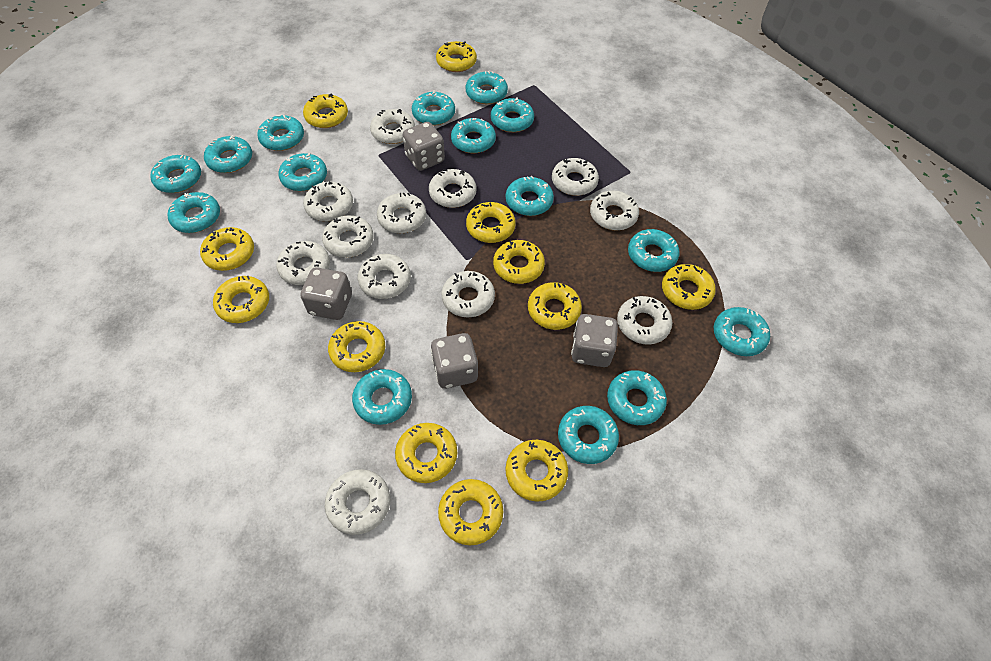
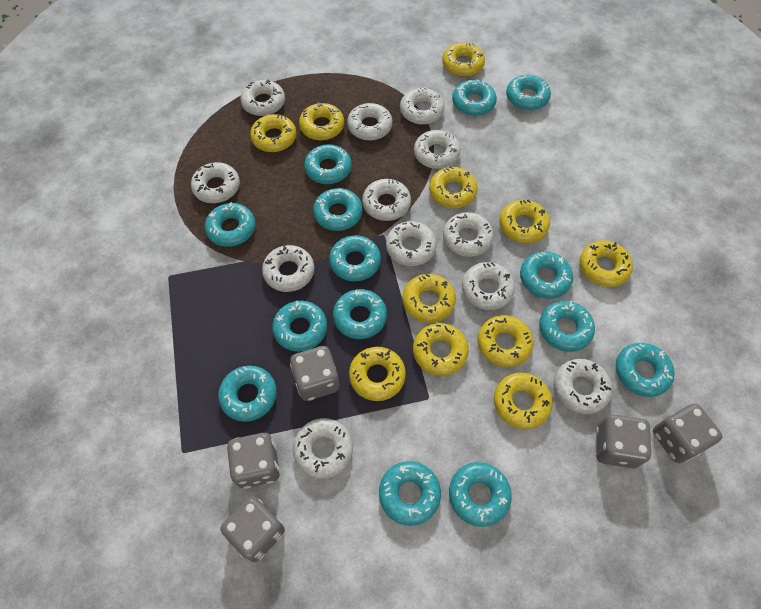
grey dice: 4 -> 5
turquoise donut: 15 -> 14
yellow donut: 12 -> 11

